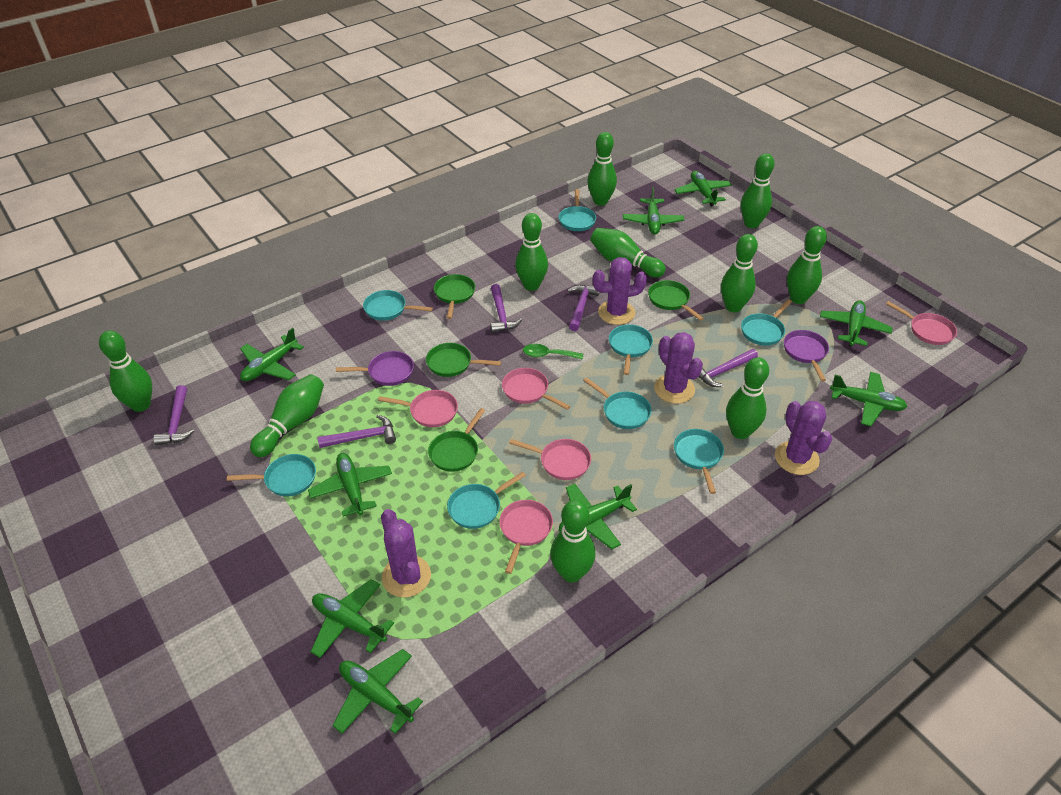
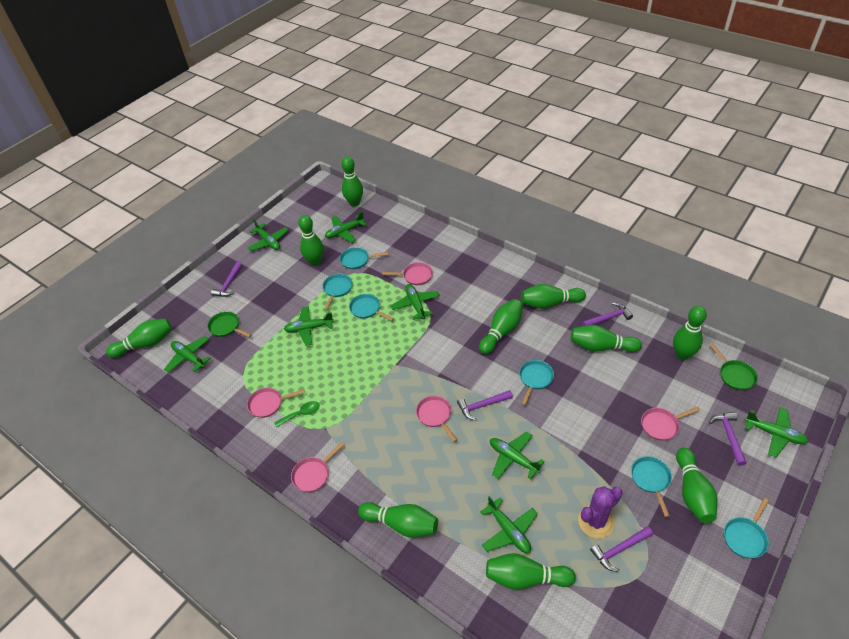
green pan: 4 -> 2
green plane: 9 -> 8
purple cactus: 4 -> 1
purple pan: 2 -> 0
turquoise pan: 8 -> 6

